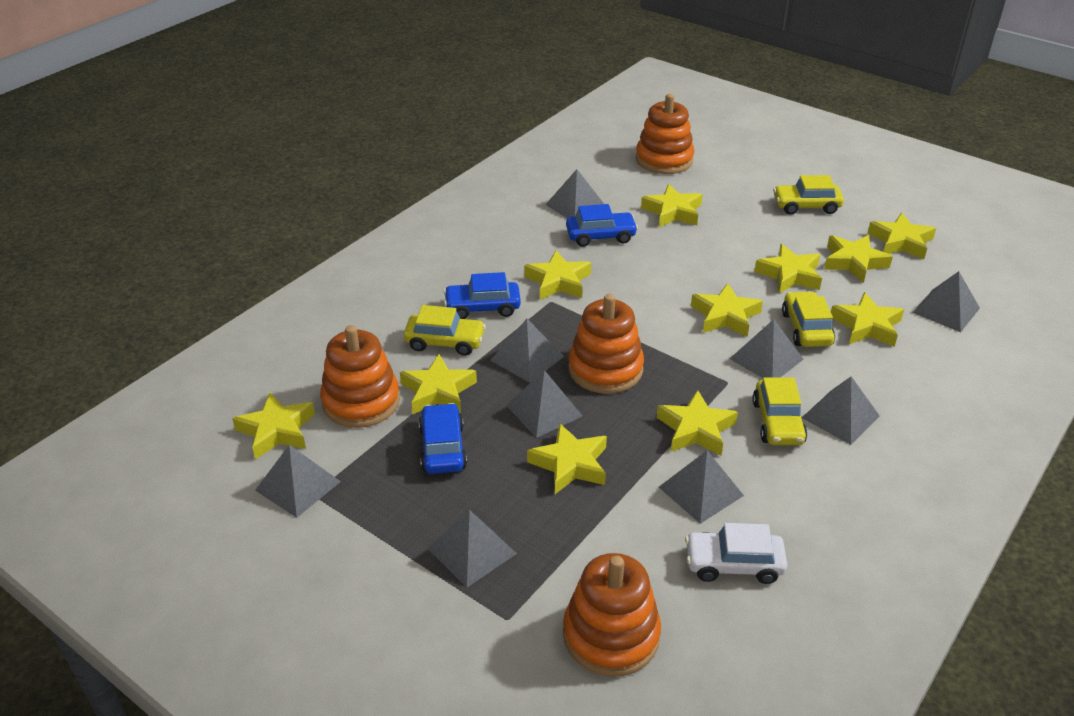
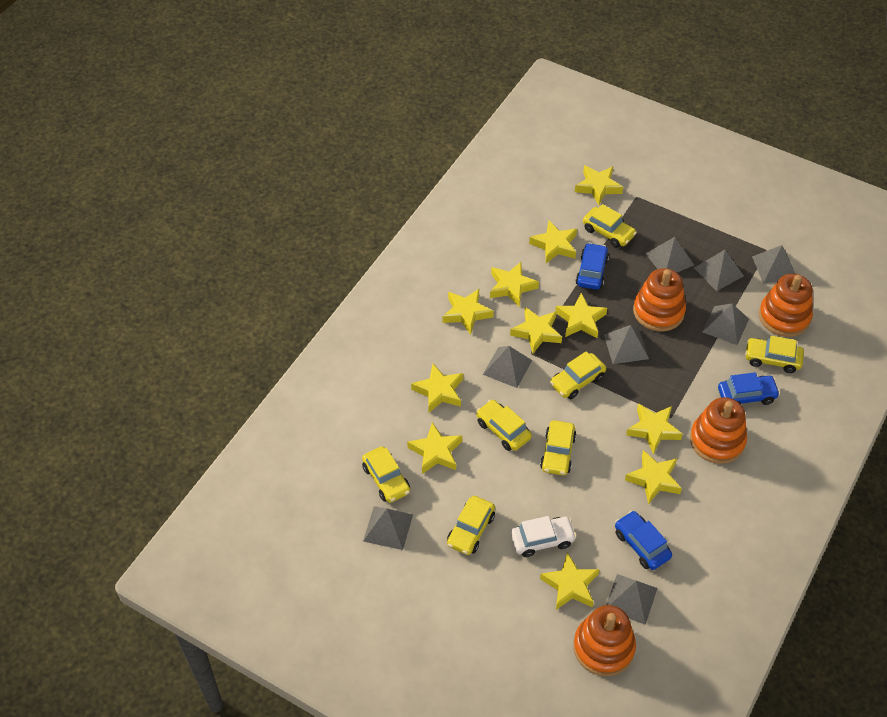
grey pyramid: 9 -> 8
yellow car: 4 -> 7

